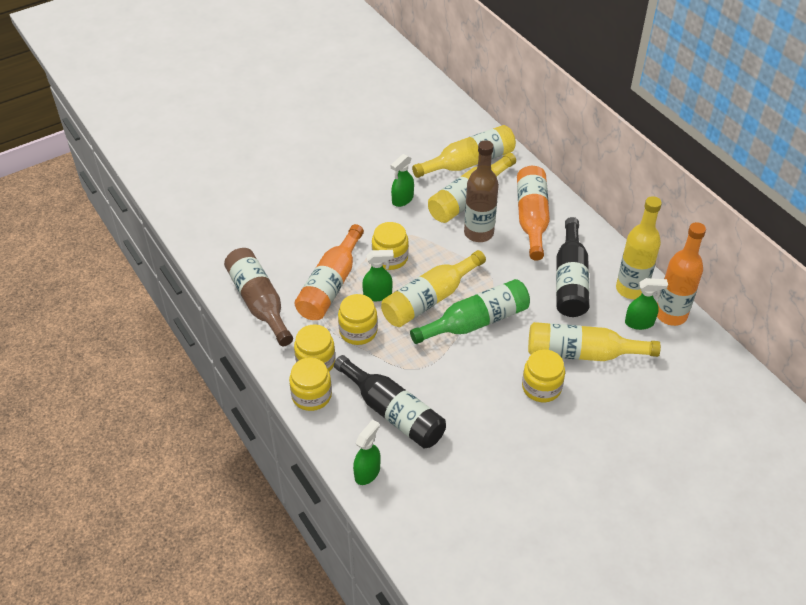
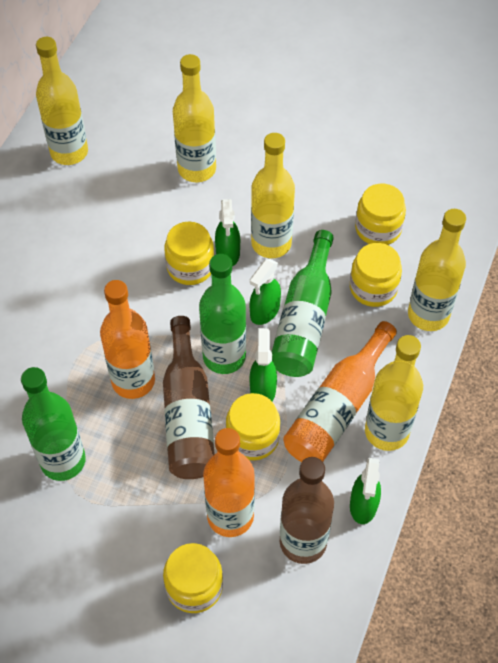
black bottle: 2 -> 0
green bottle: 1 -> 3

